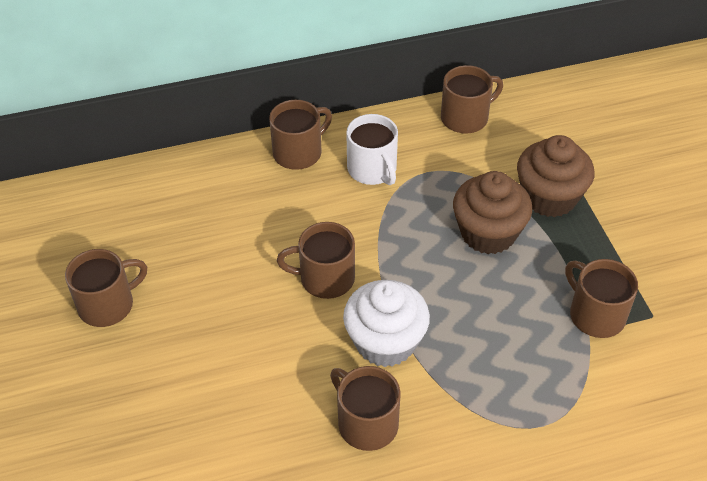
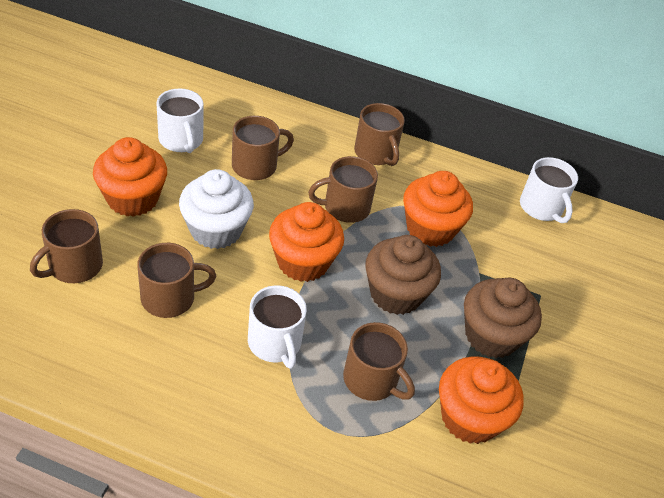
orange cupcake: 0 -> 4
white mug: 1 -> 3

